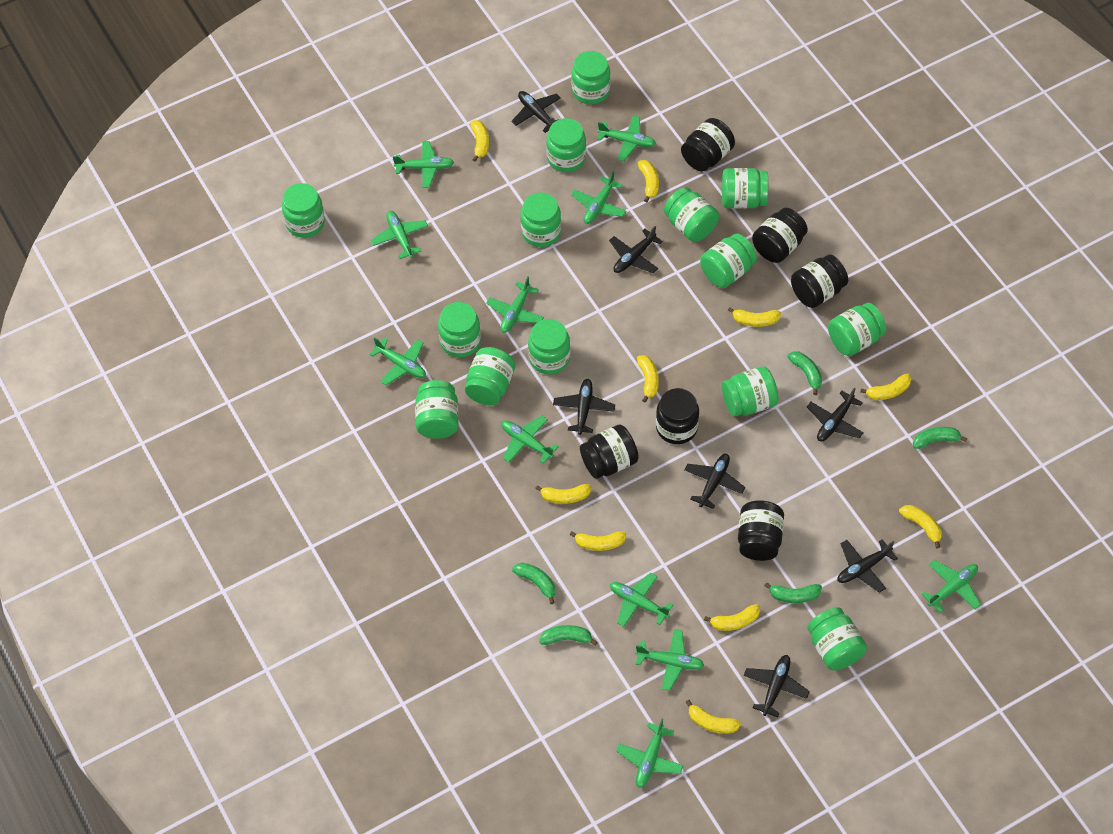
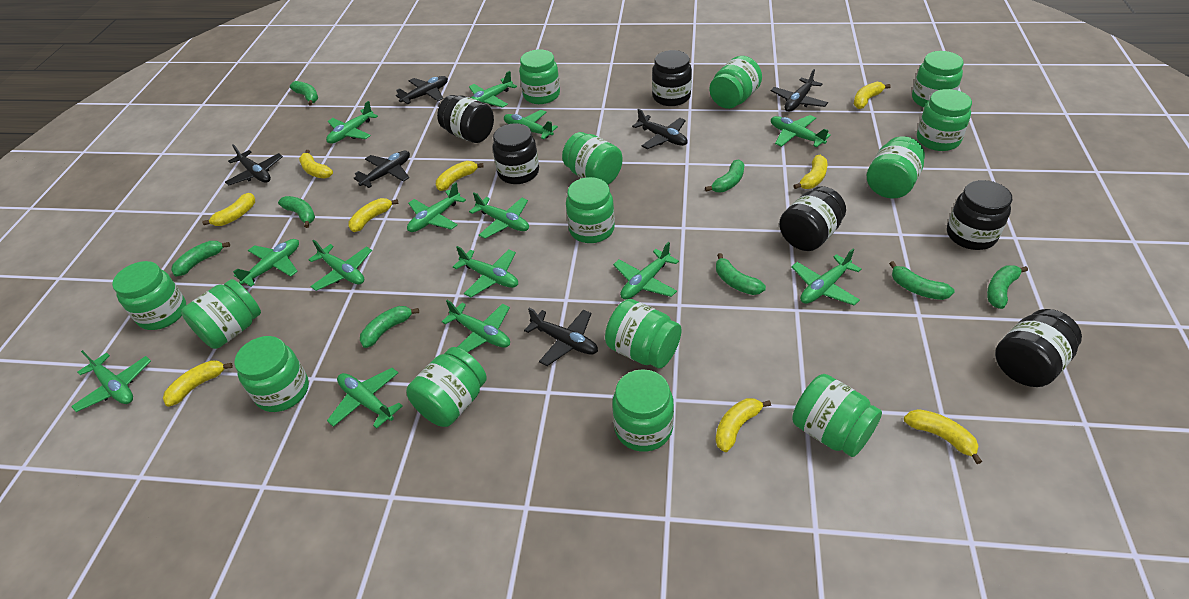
black plane: 7 -> 6
green banana: 5 -> 8
green plane: 11 -> 14
yellow banana: 10 -> 9

